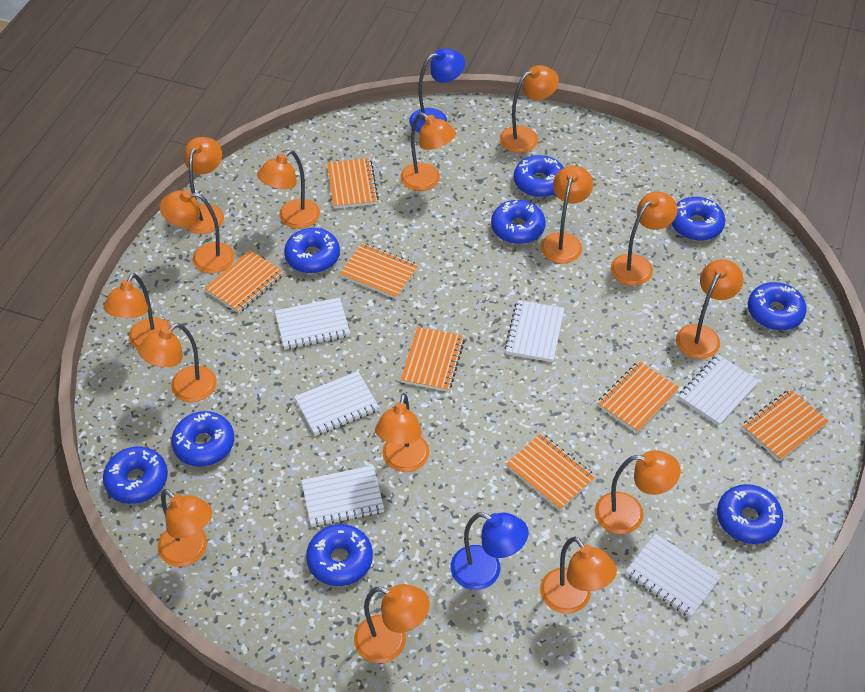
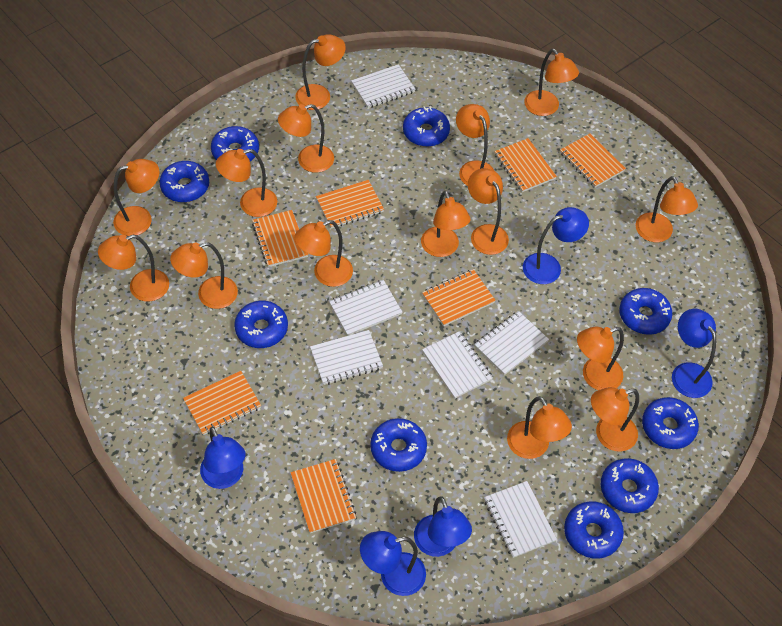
blue lamp: 2 -> 5

